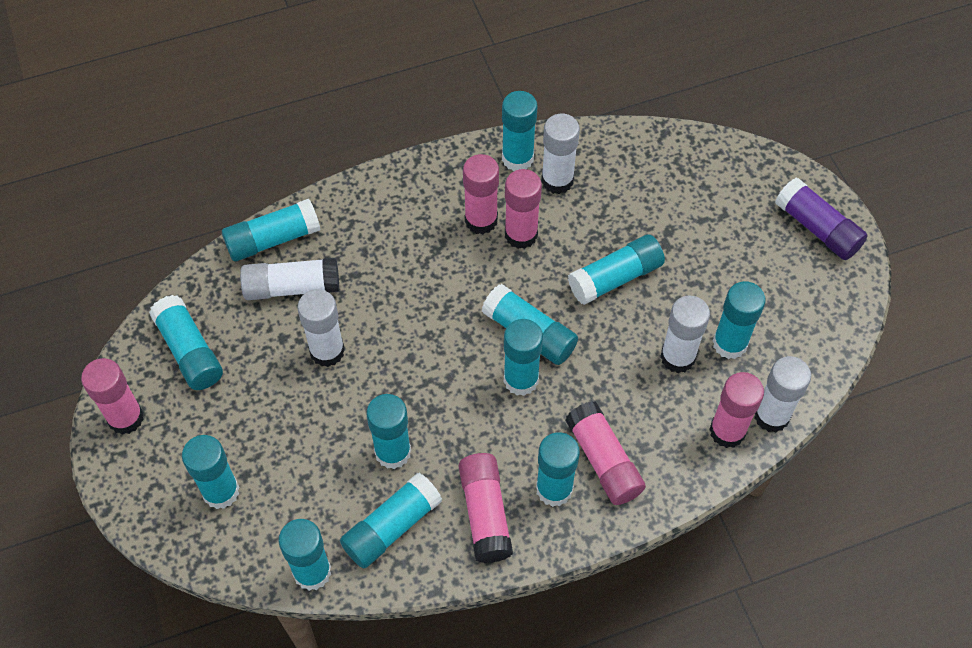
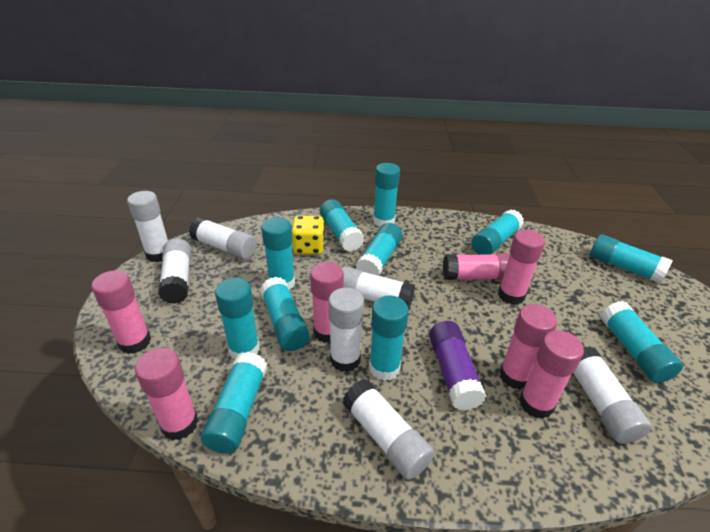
pink glue stick: 6 -> 7
turquoise glue stick: 12 -> 11
white glue stick: 5 -> 7
yellow dice: 0 -> 1

